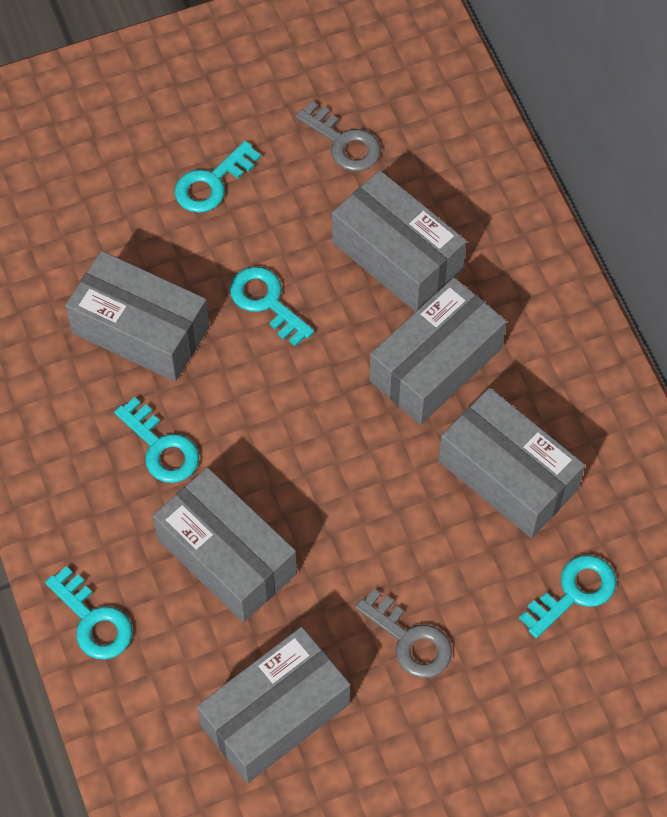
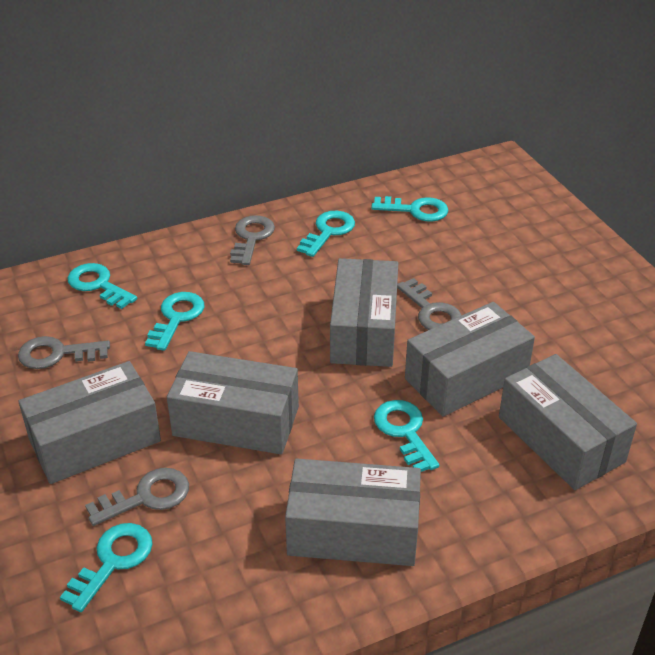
grey key: 2 -> 4
turquoise key: 5 -> 6

